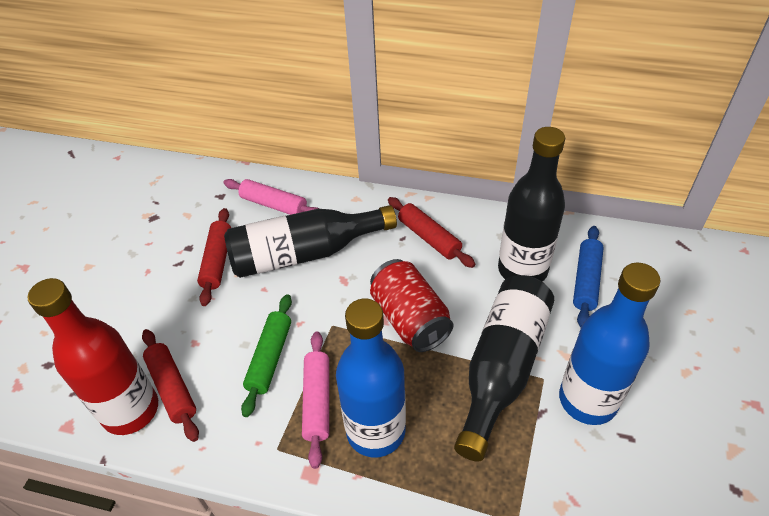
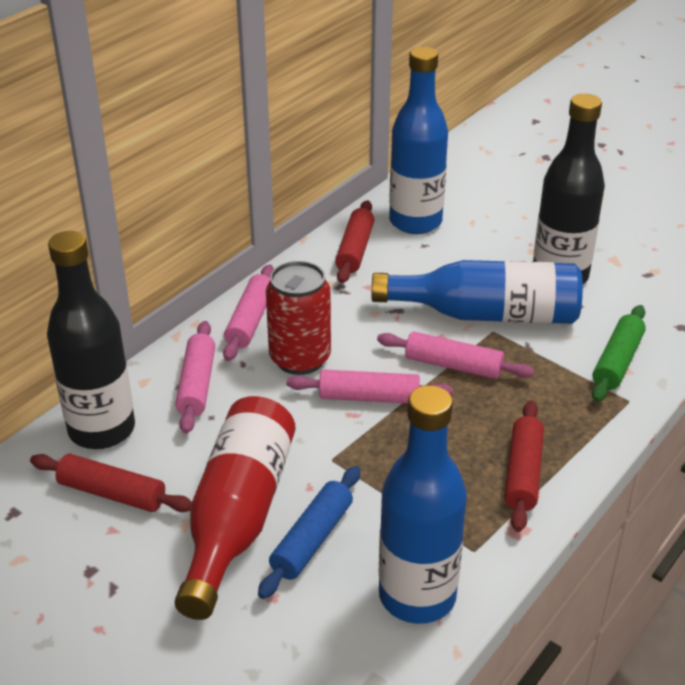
black bottle: 3 -> 2
blue bottle: 2 -> 3
pink rolling pin: 2 -> 4

